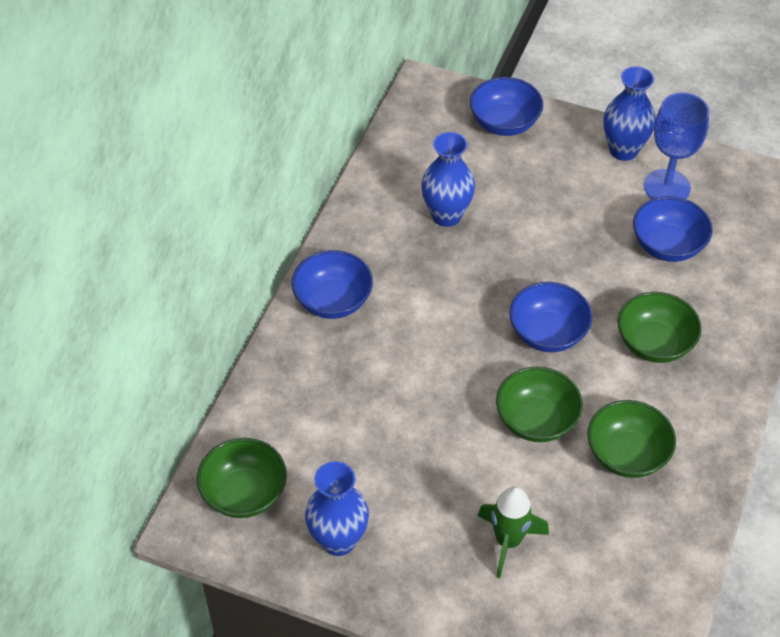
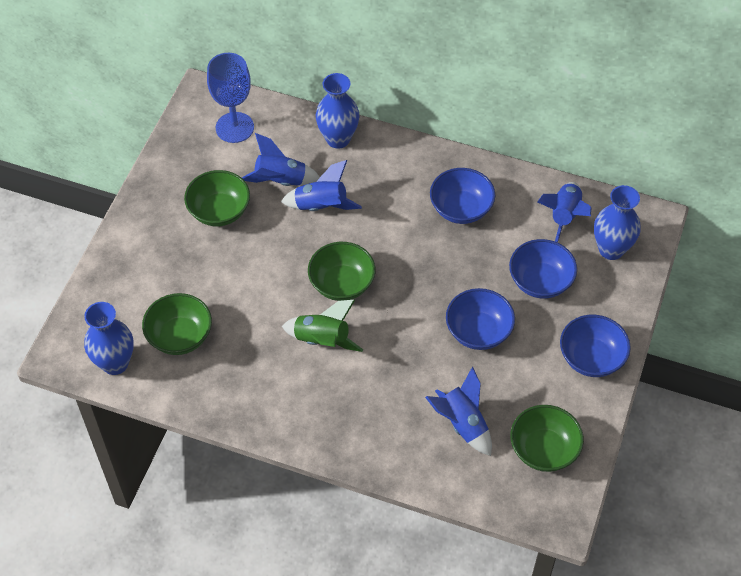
blue rocket: 0 -> 4

